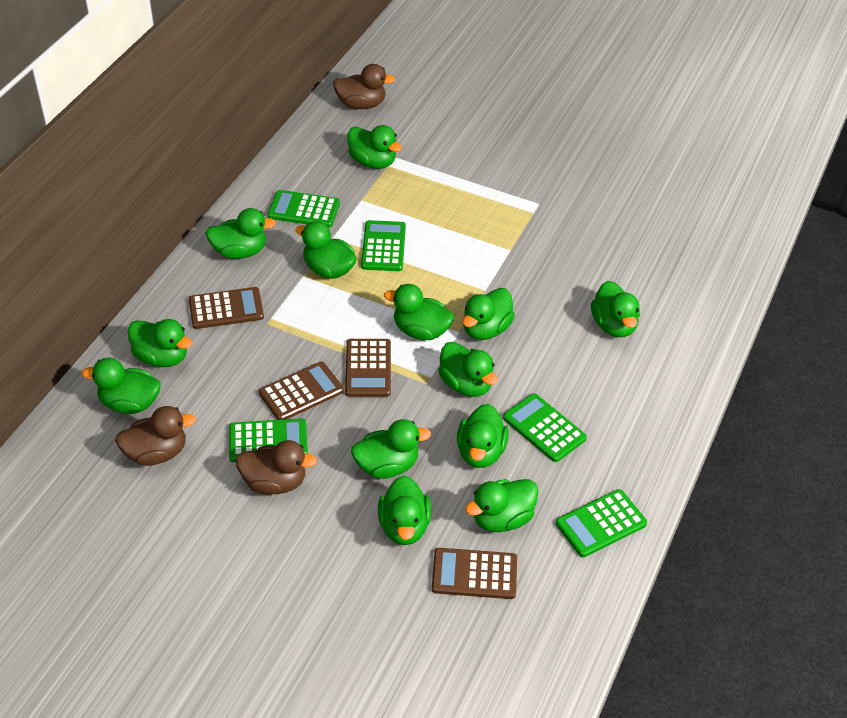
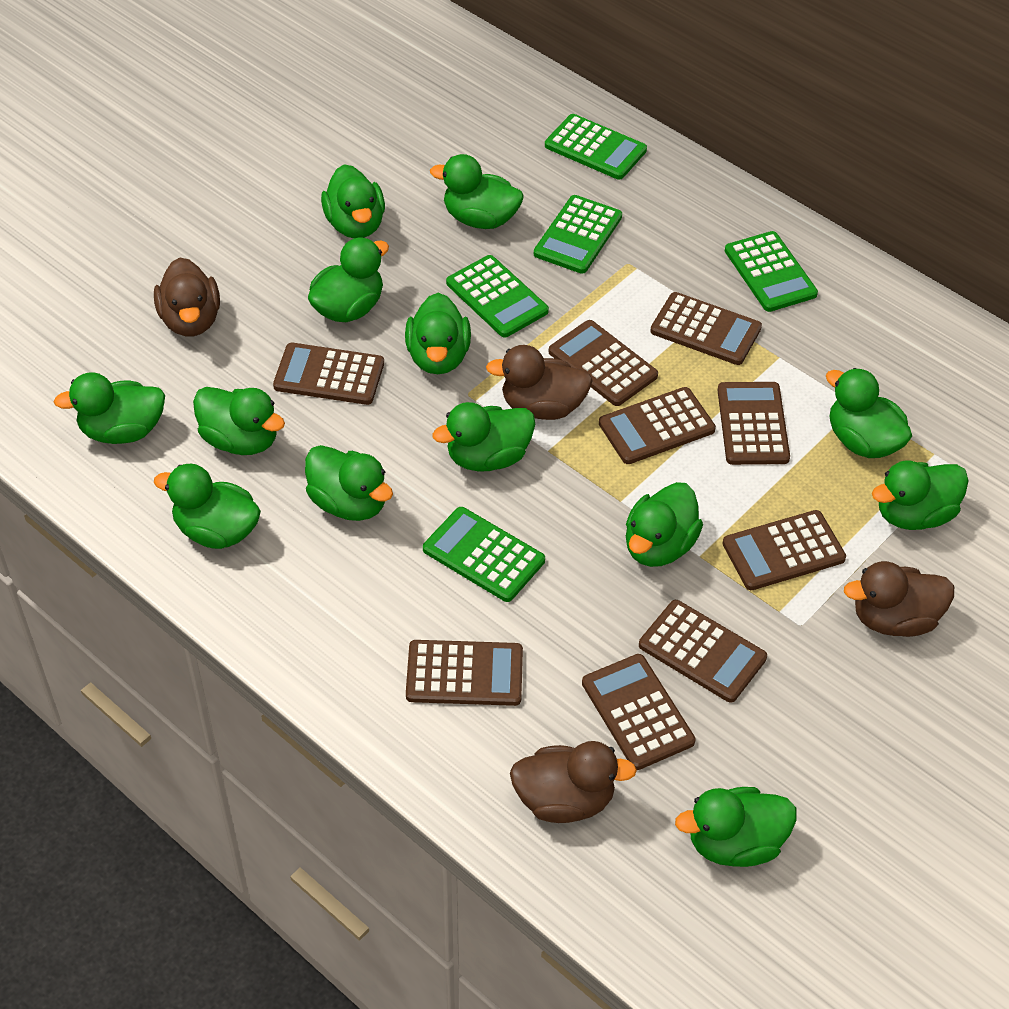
brown calculator: 4 -> 9
brown duck: 3 -> 4

